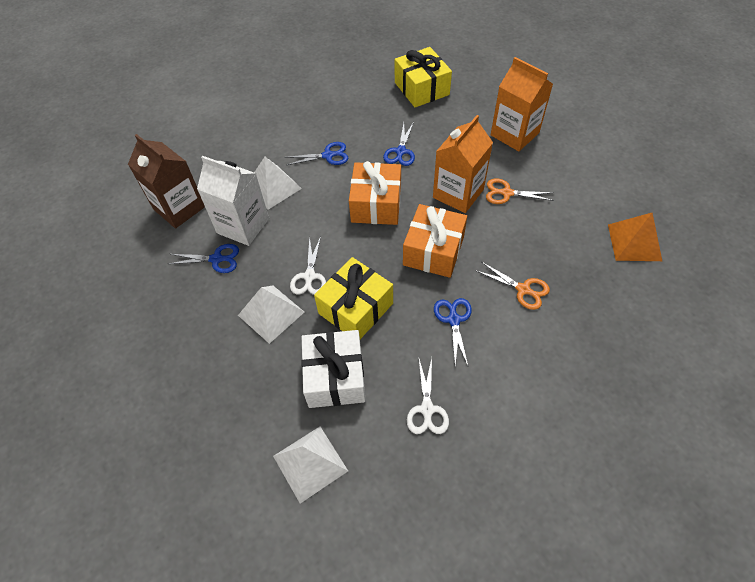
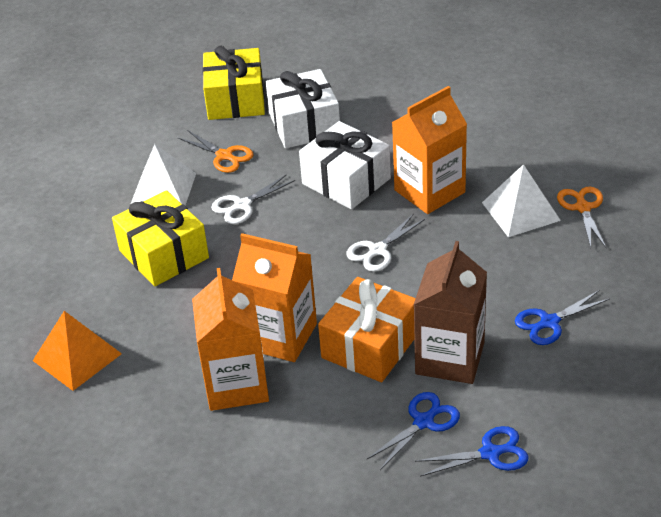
blue scissors: 4 -> 3
orange carton: 2 -> 3
orange gift: 2 -> 1
white carton: 1 -> 0
white gift: 1 -> 2
white pyramid: 3 -> 2

